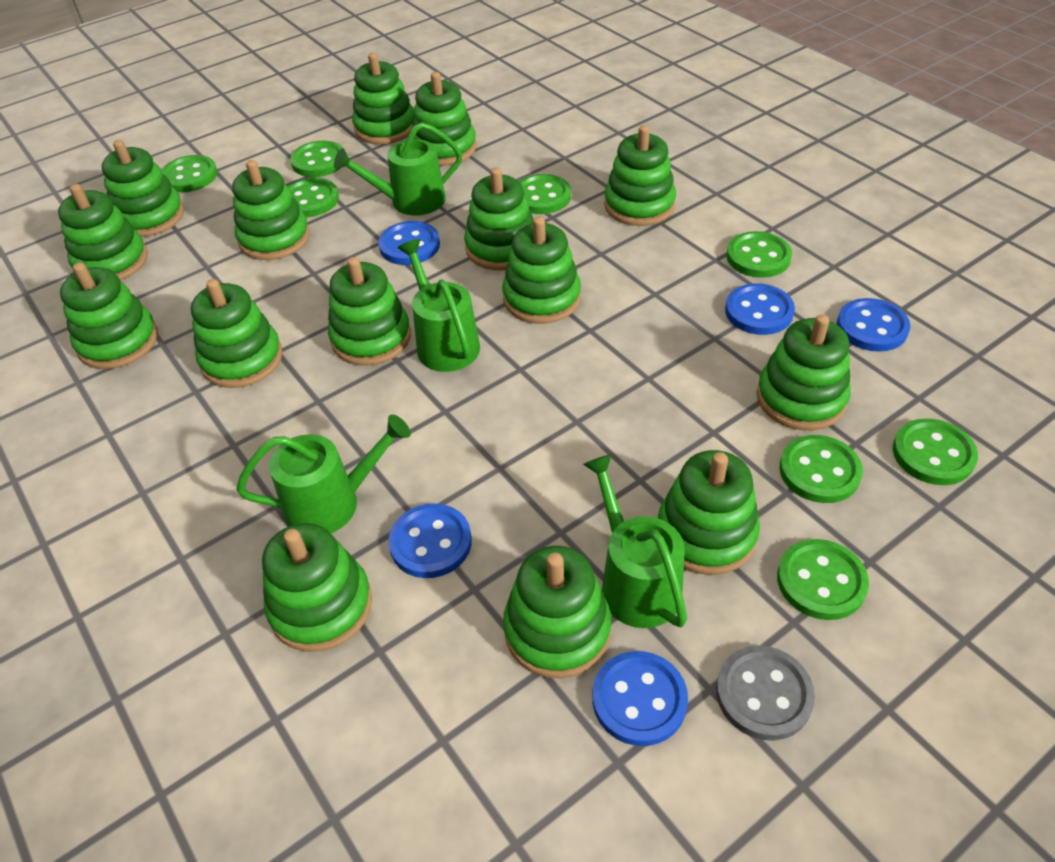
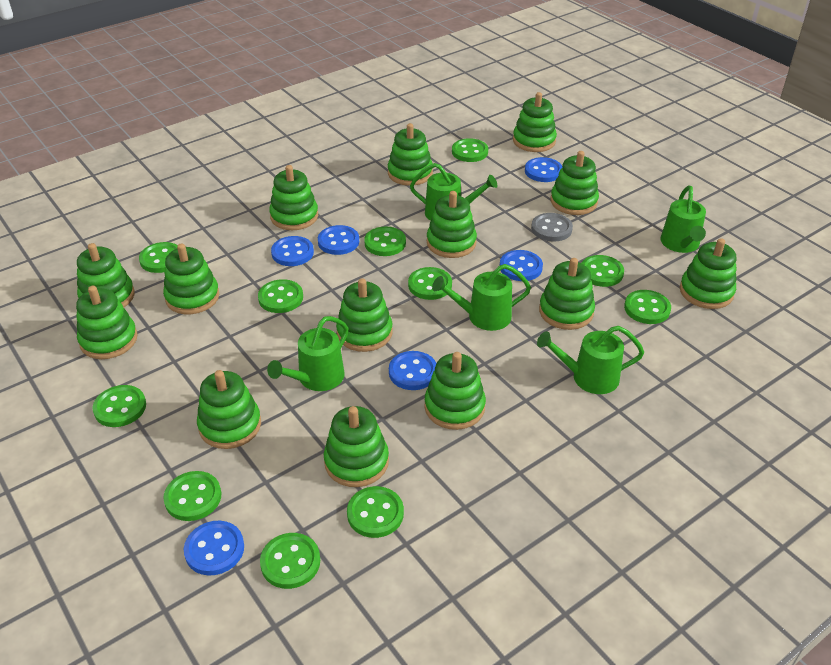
blue button: 5 -> 6
green button: 8 -> 11
green stacking toy: 15 -> 14
green watering can: 4 -> 5

